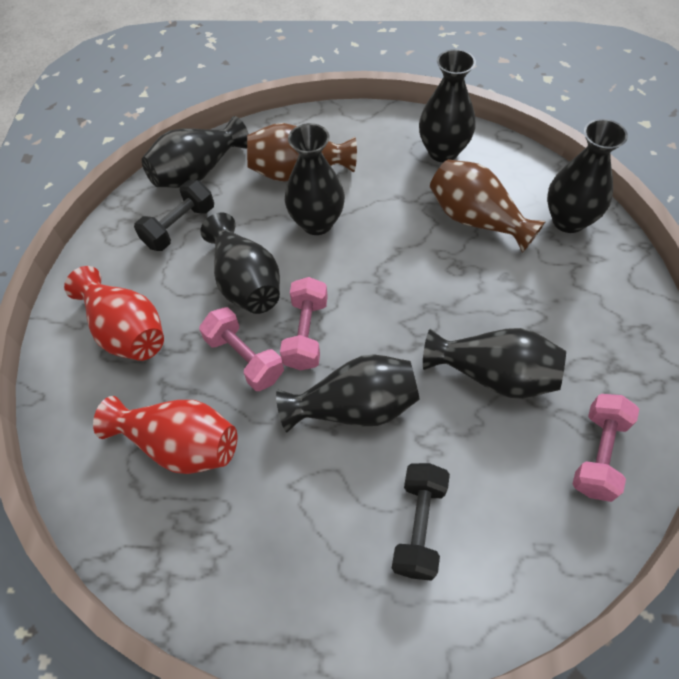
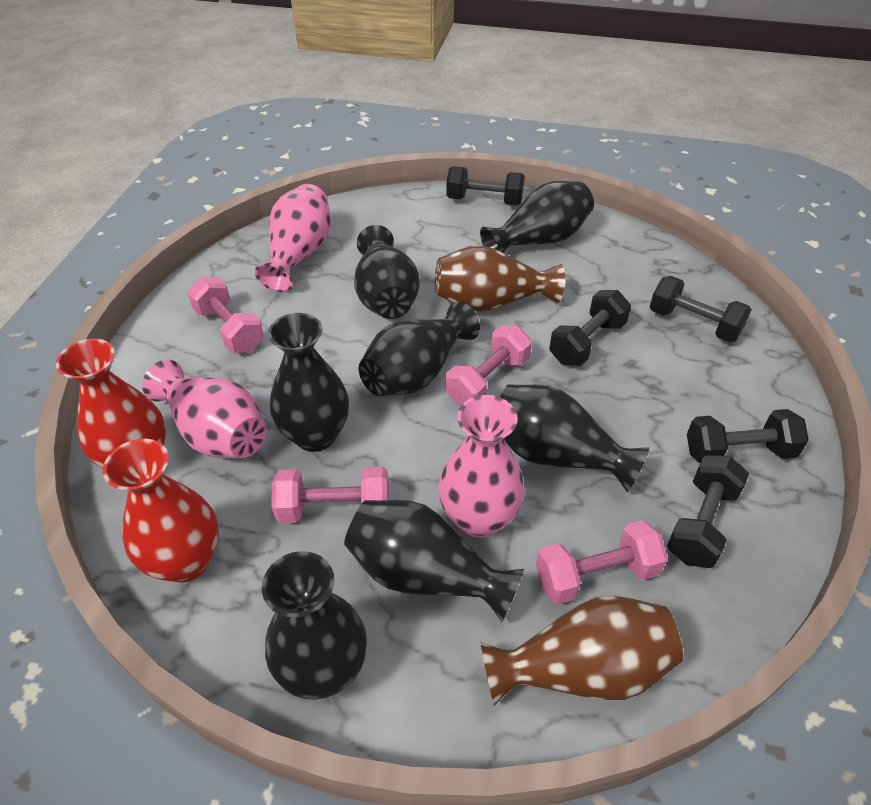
black dumbbell: 2 -> 5
pink dumbbell: 3 -> 4
pink vase: 0 -> 3

